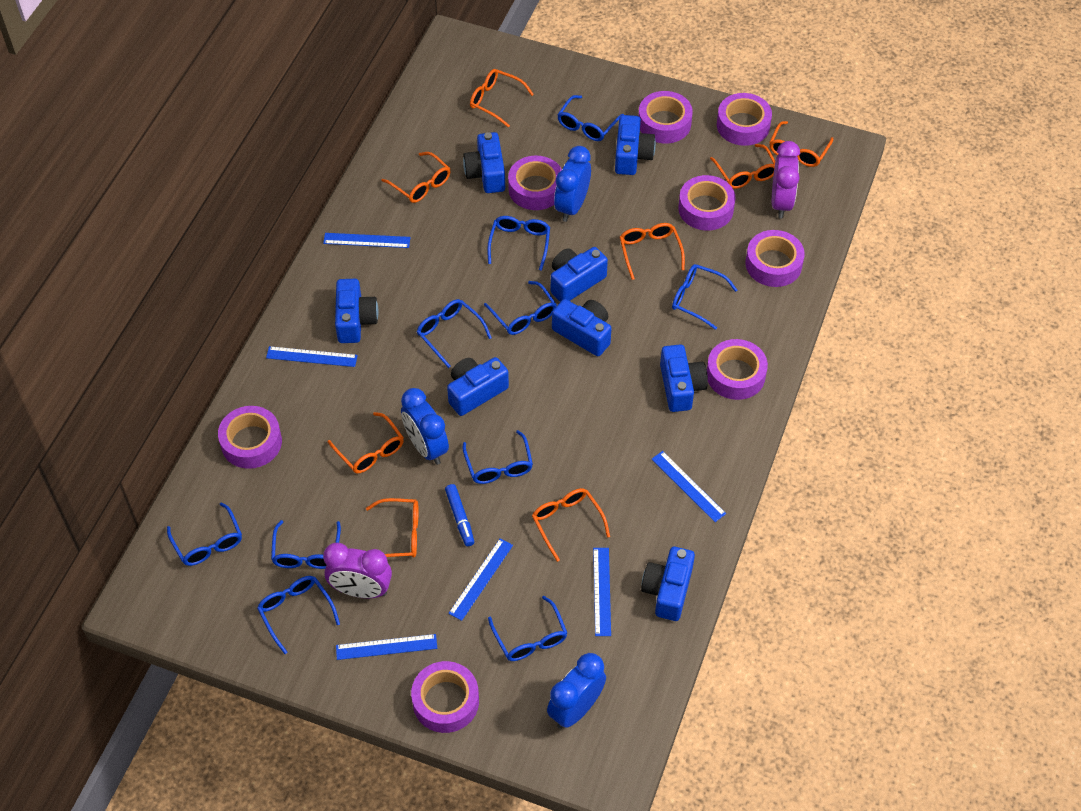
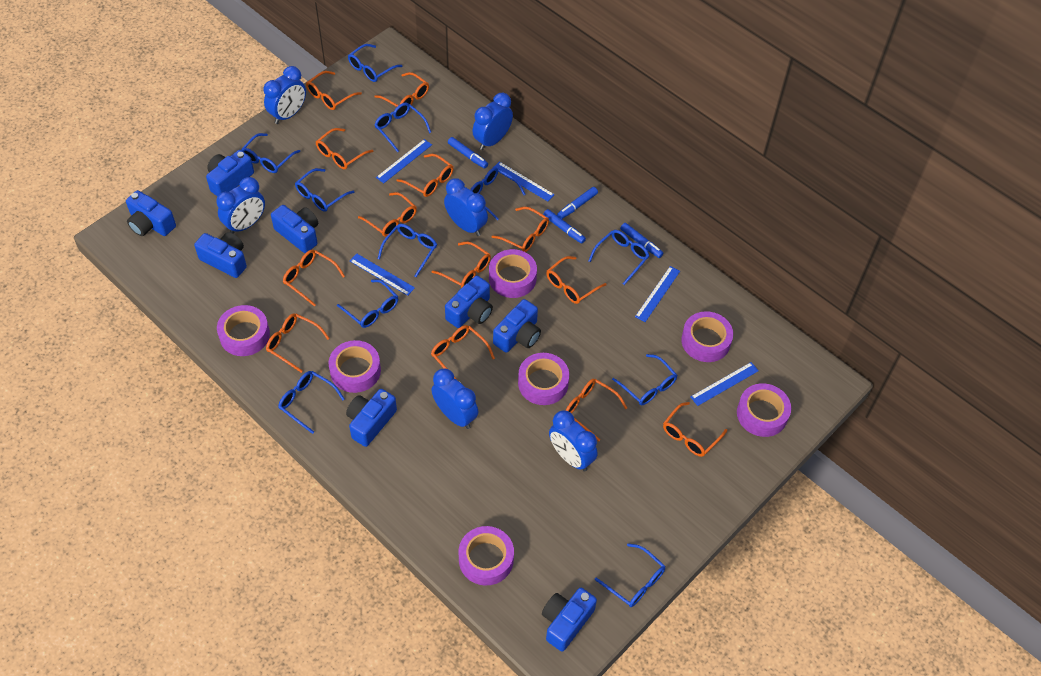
blue clock: 3 -> 6
blue glasses: 10 -> 11
blue marker: 1 -> 4
blue ruler: 6 -> 5
orange glasses: 8 -> 13
purple clock: 2 -> 0
purple tape: 8 -> 7

